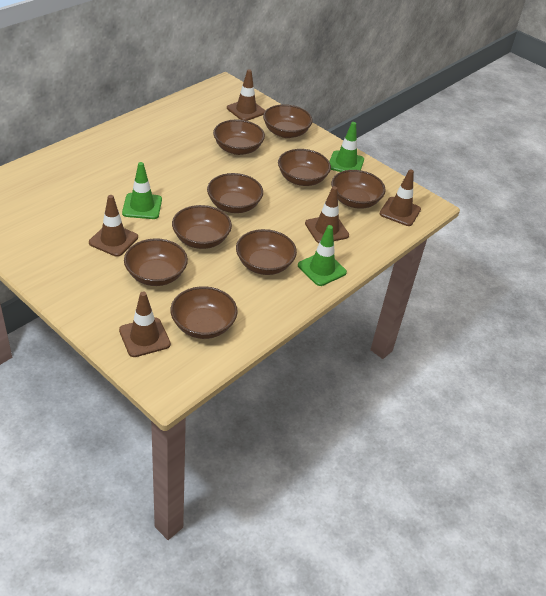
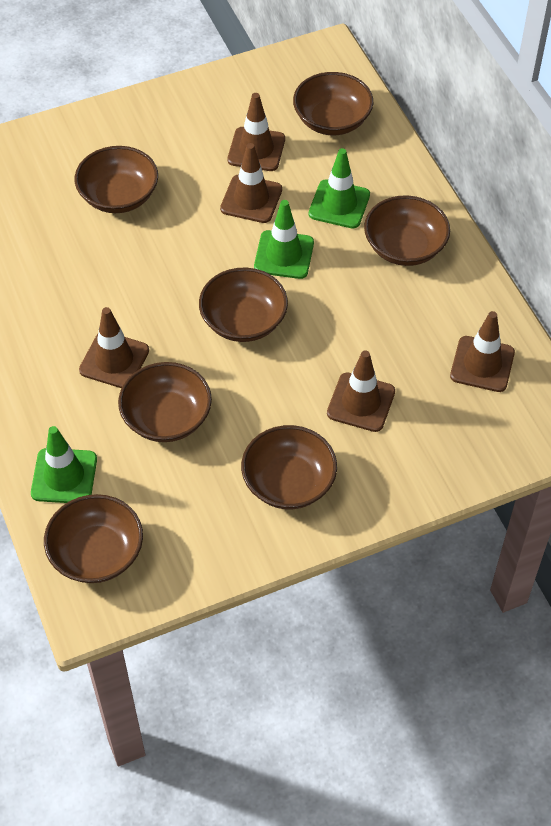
brown bowl: 9 -> 7

